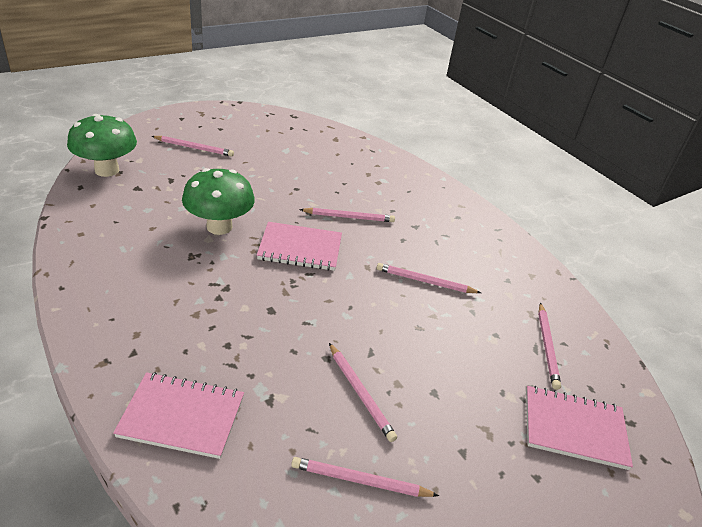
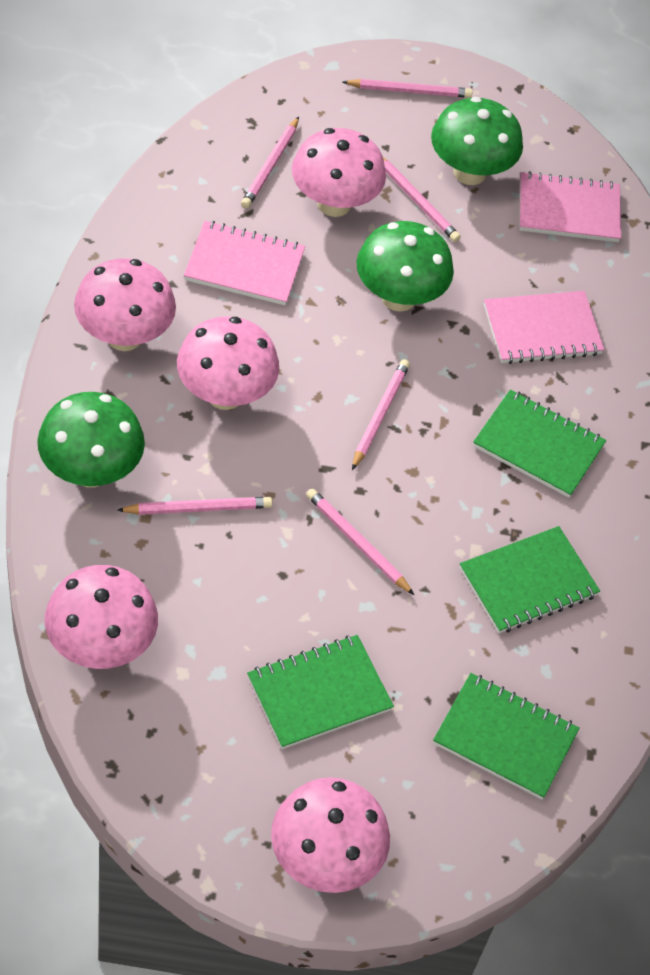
green mushroom: 2 -> 3
green notebook: 0 -> 4
pink mushroom: 0 -> 5

